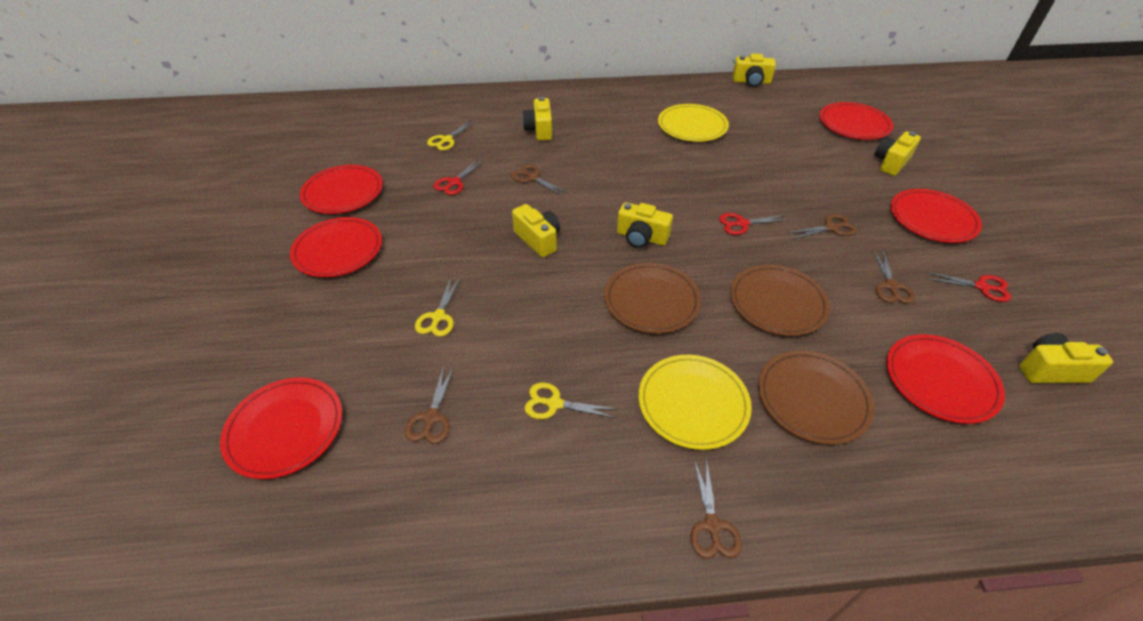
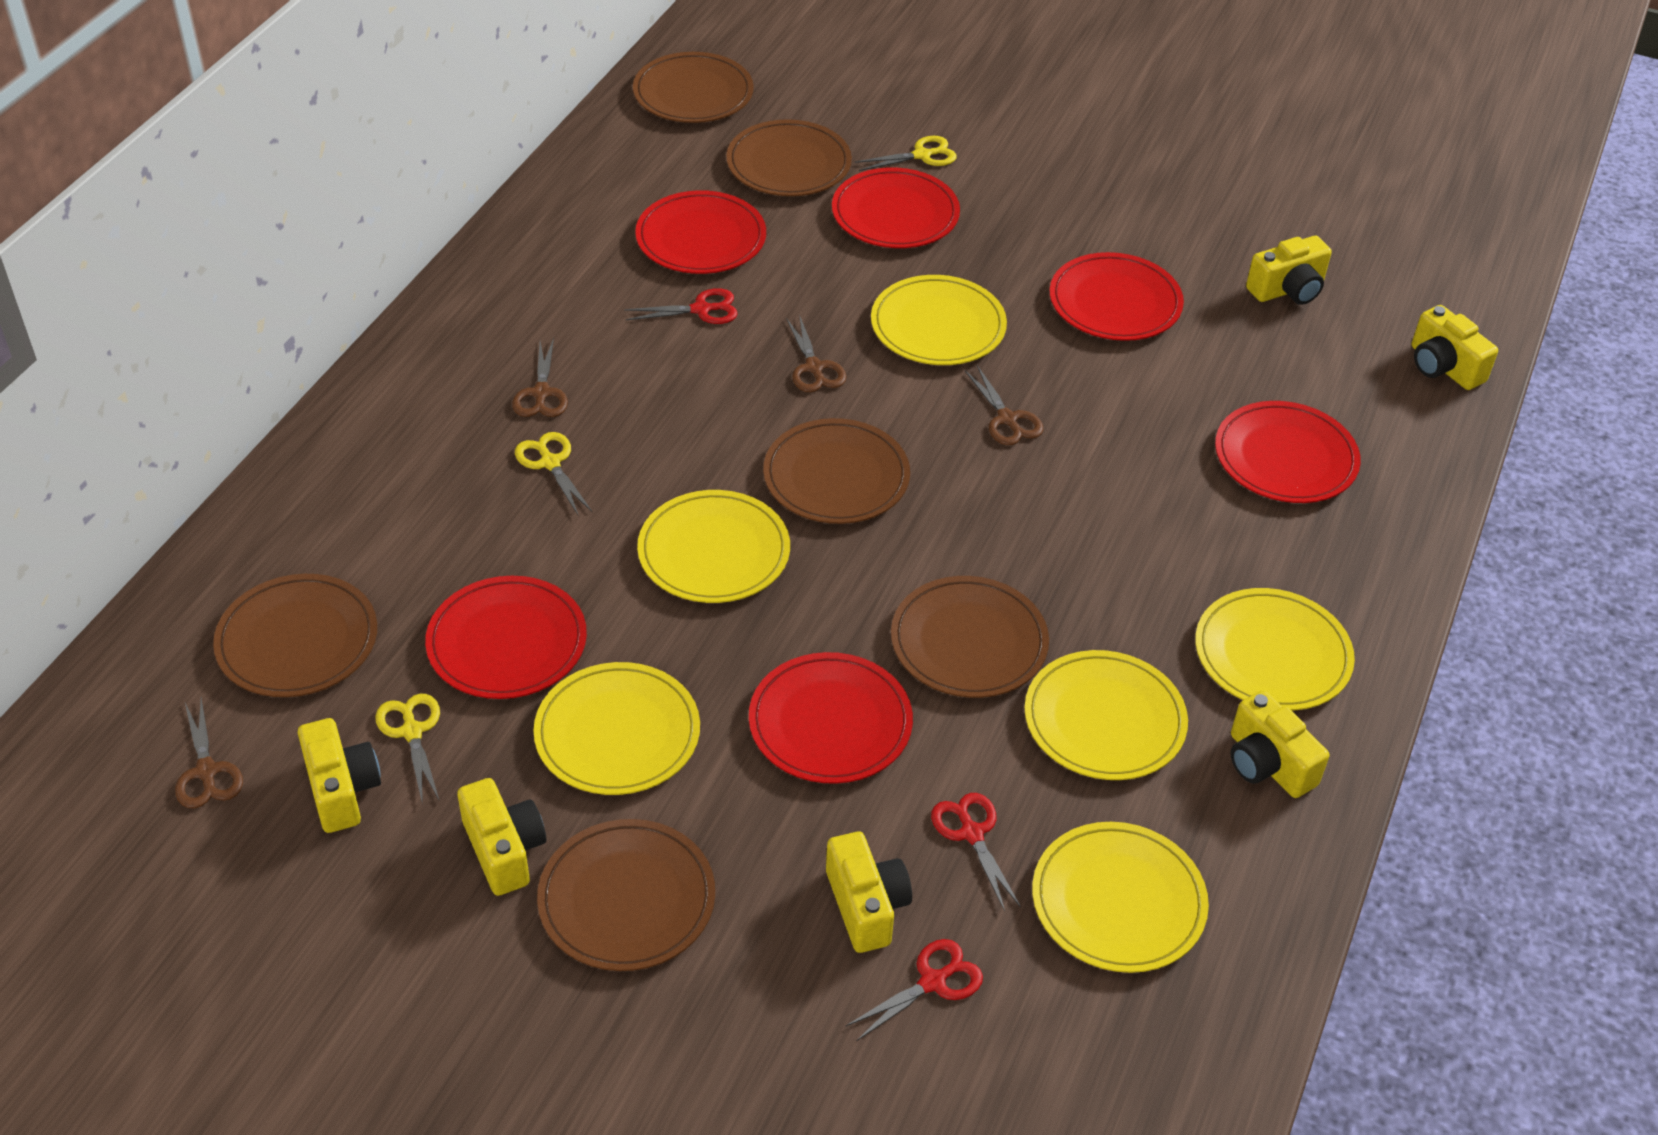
brown plate: 3 -> 6
brown scissors: 5 -> 4
yellow plate: 2 -> 6

